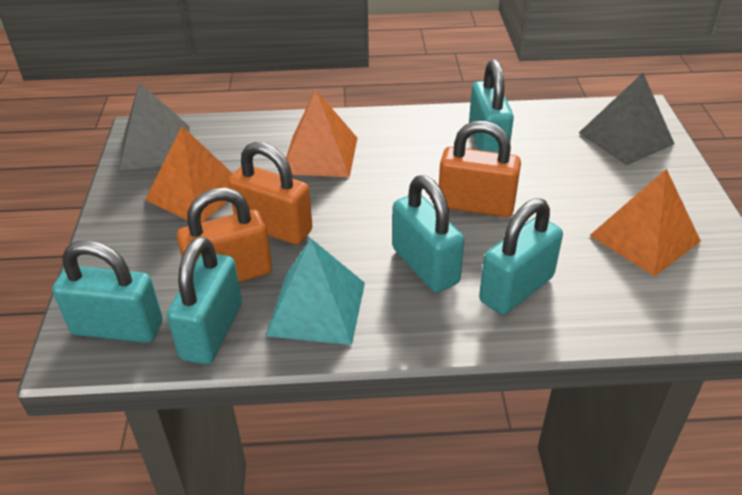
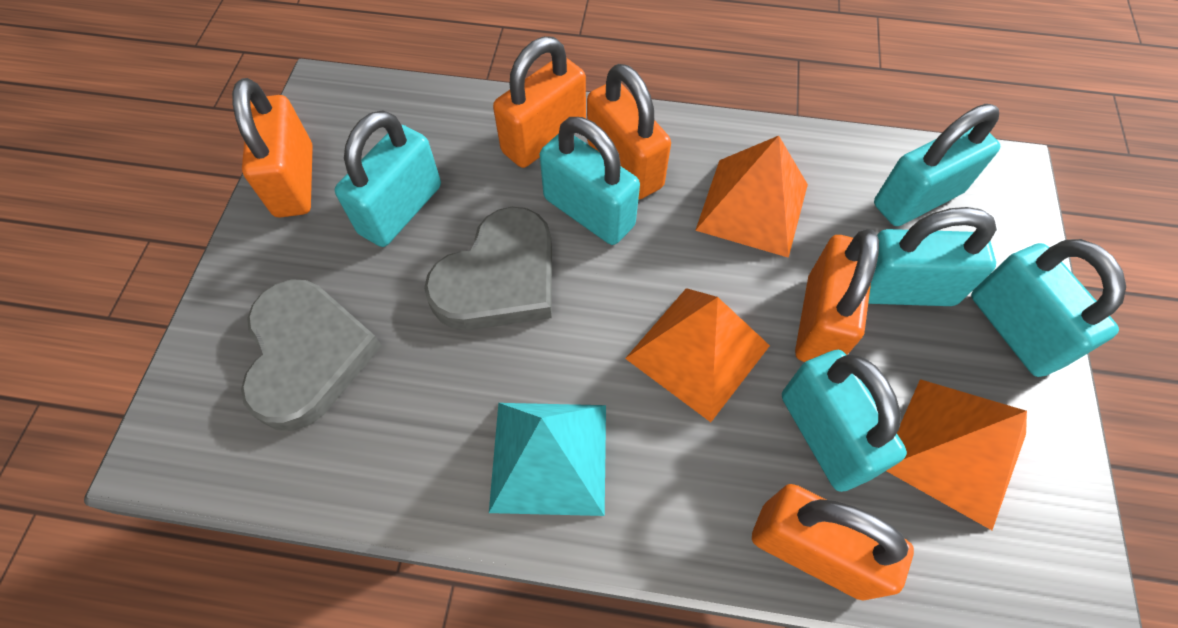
grey heart: 0 -> 2
grey pyramid: 2 -> 0
orange padlock: 3 -> 5
turquoise padlock: 5 -> 6

